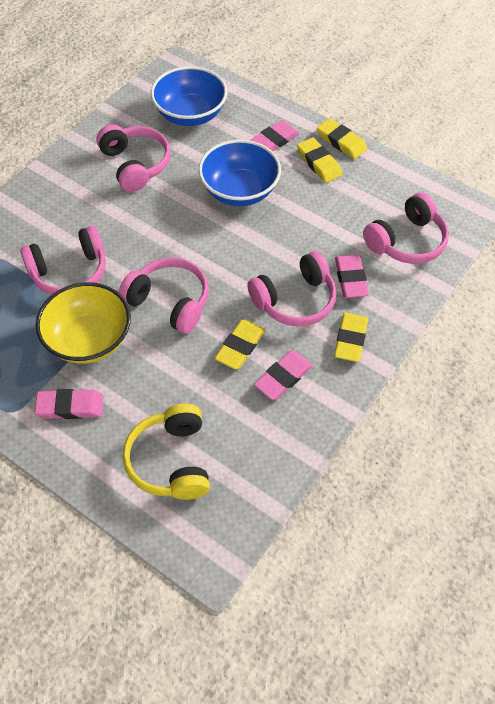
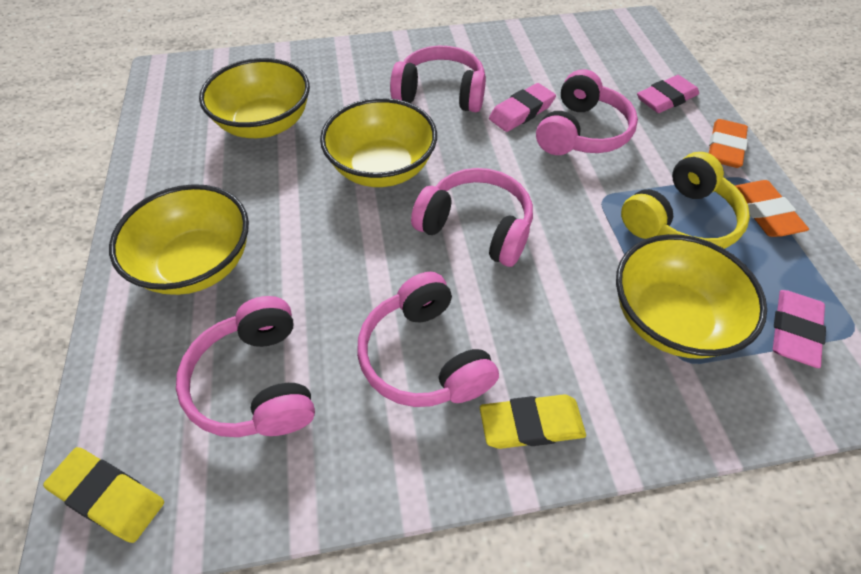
blue bowl: 2 -> 0
orange eraser: 0 -> 2
pink eraser: 4 -> 3
yellow bowl: 1 -> 4
yellow eraser: 4 -> 2

